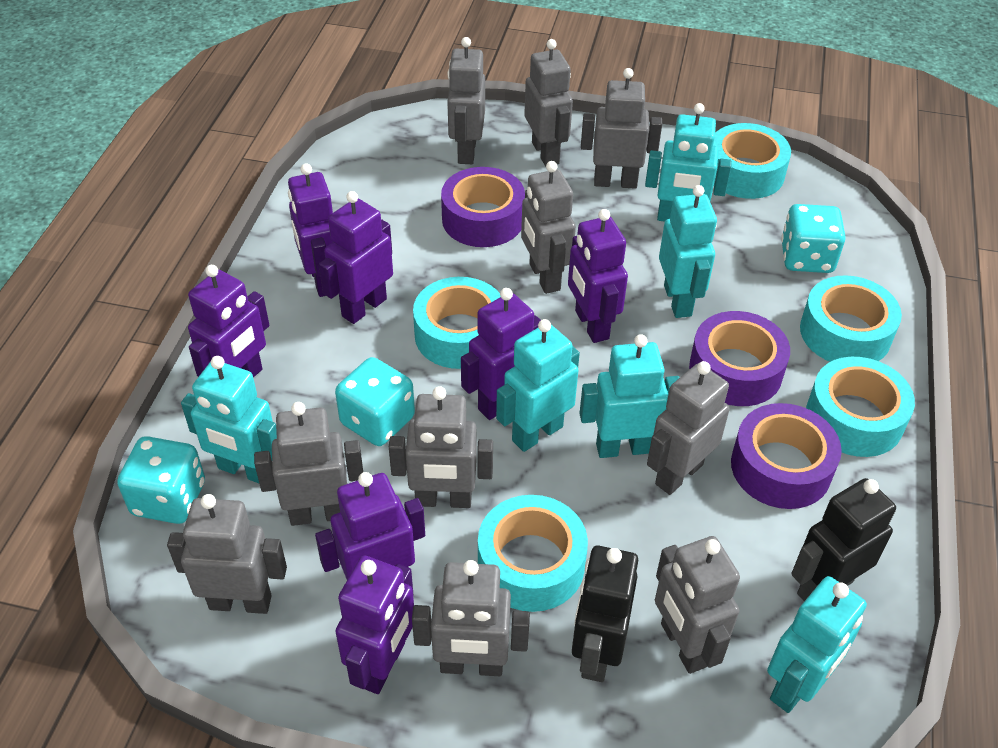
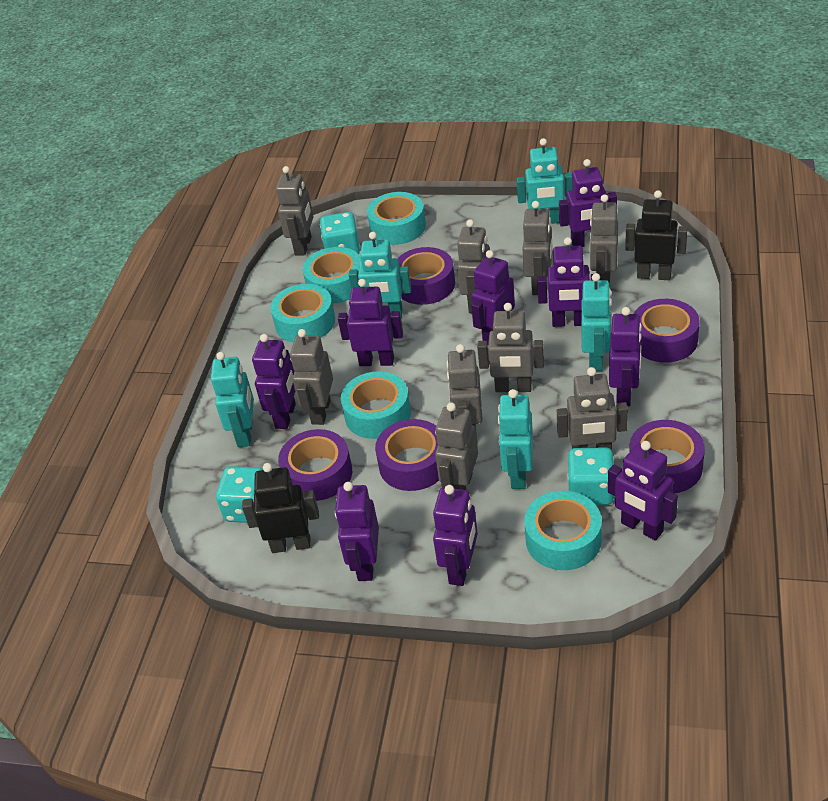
grey robot: 10 -> 9
purple robot: 7 -> 9
purple tape: 3 -> 5
turquoise robot: 6 -> 5

